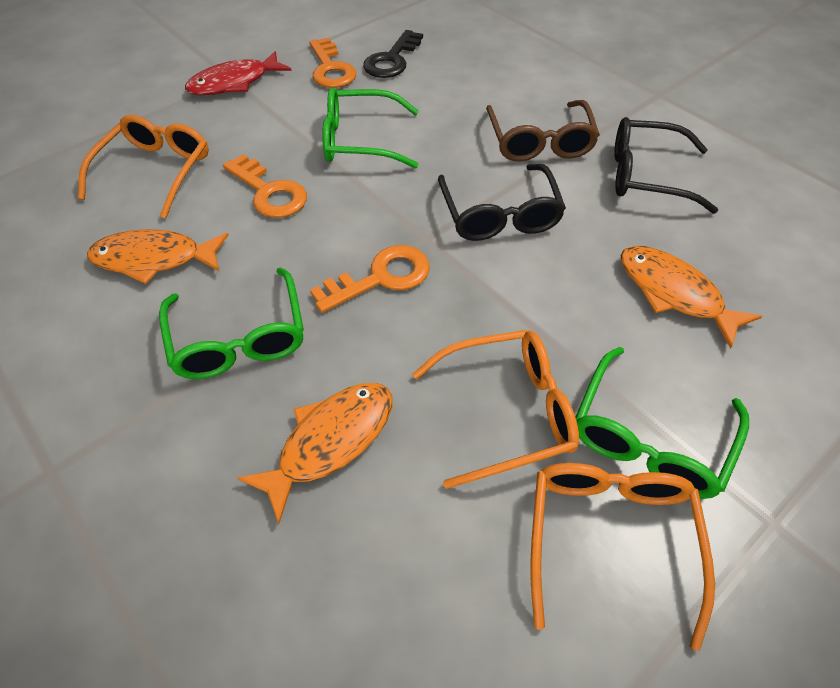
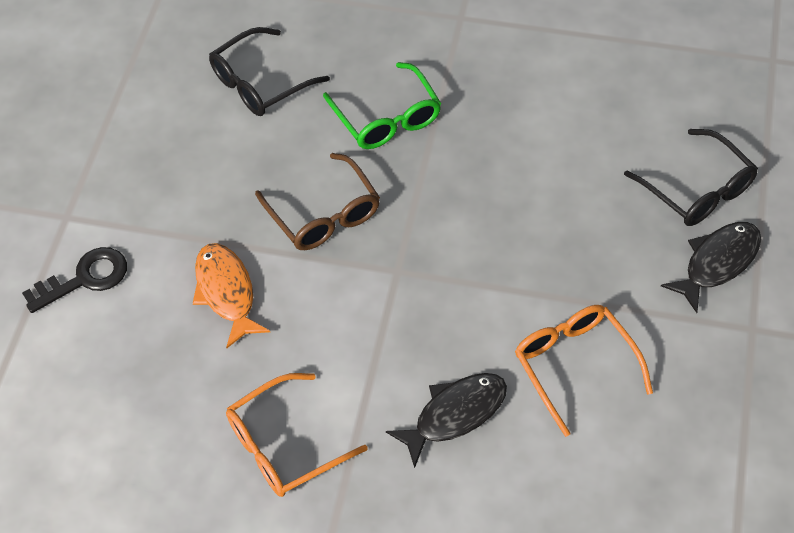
black fish: 0 -> 2
green glasses: 3 -> 1
orange fish: 3 -> 1
orange glasses: 3 -> 2
orange key: 3 -> 0
red fish: 1 -> 0

